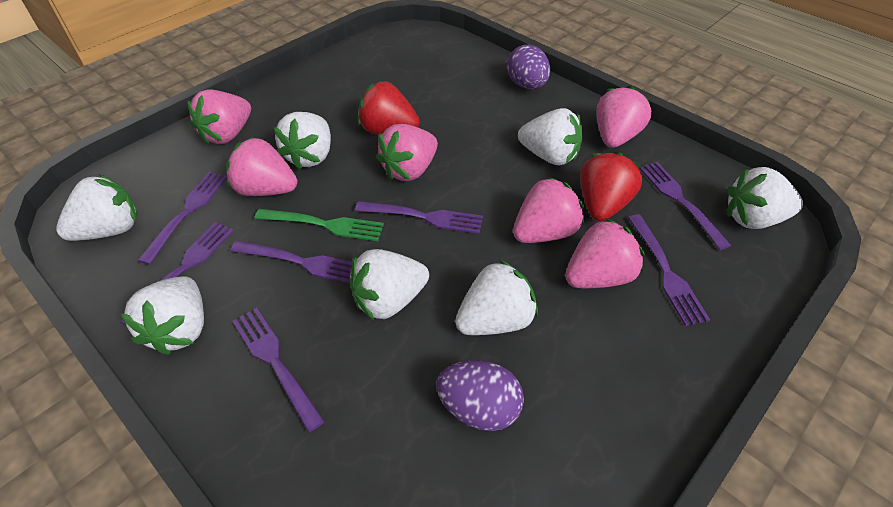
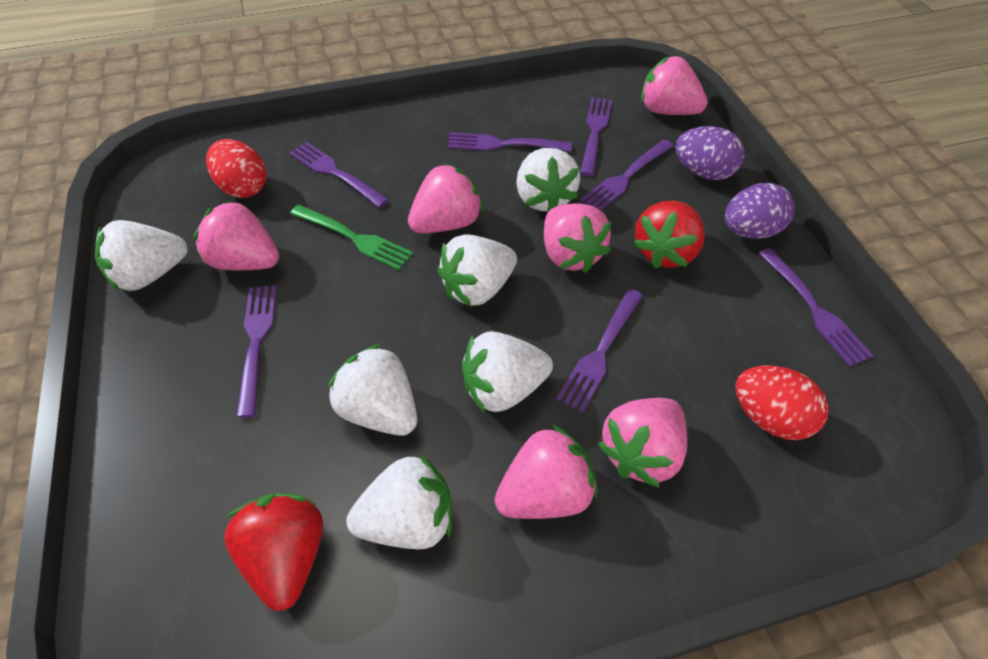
red egg: 0 -> 2
white strawberry: 7 -> 6

